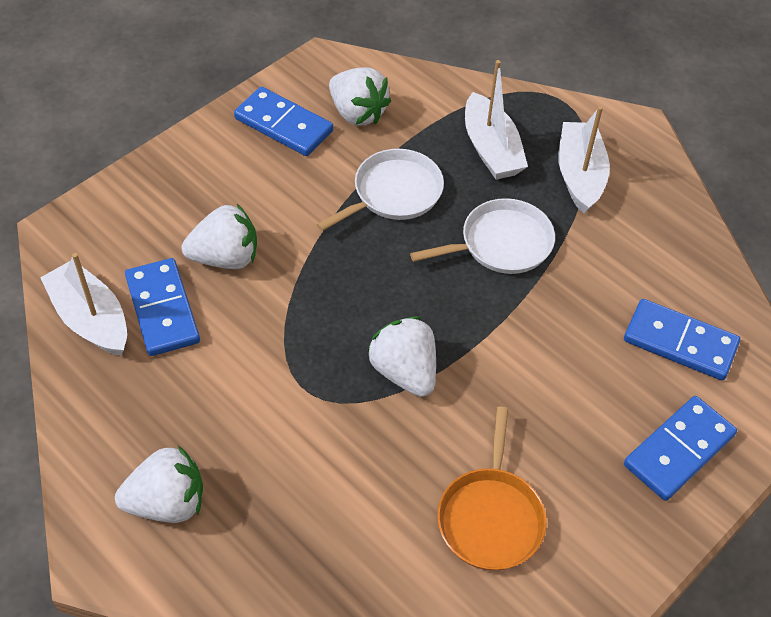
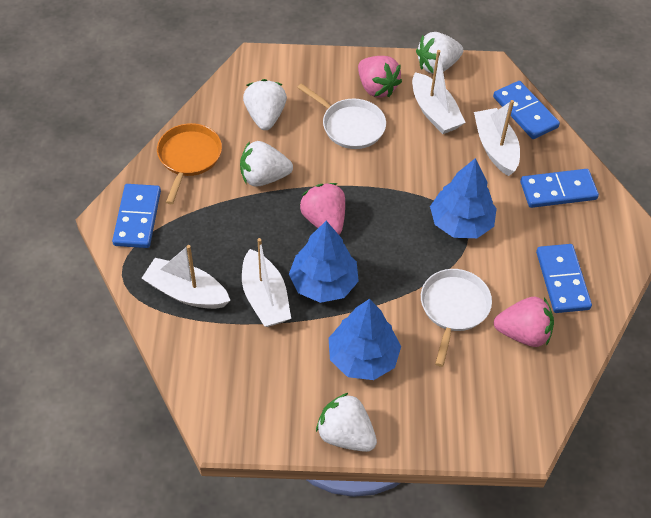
blue tree: 0 -> 3
pink strawberry: 0 -> 3
white boat: 3 -> 4

